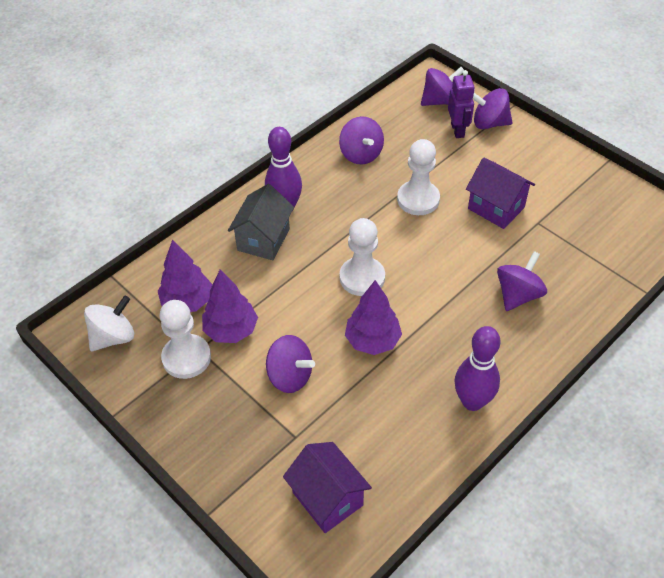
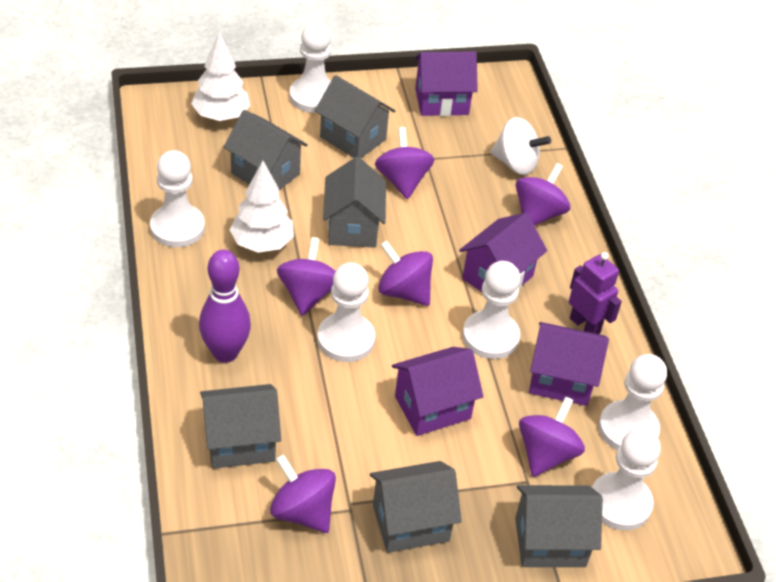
grey house: 1 -> 6
purple bowling pin: 2 -> 1
purple house: 2 -> 4
purple spinning top: 5 -> 6
purple tree: 3 -> 0
white pawn: 3 -> 6
white tree: 0 -> 2

